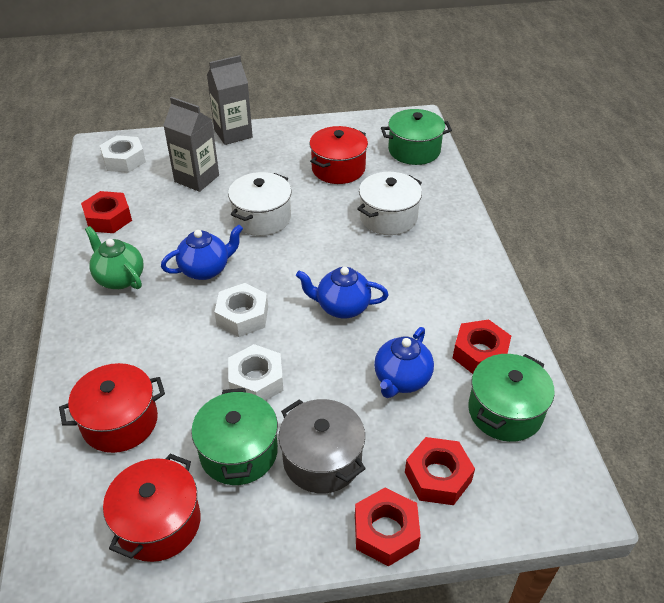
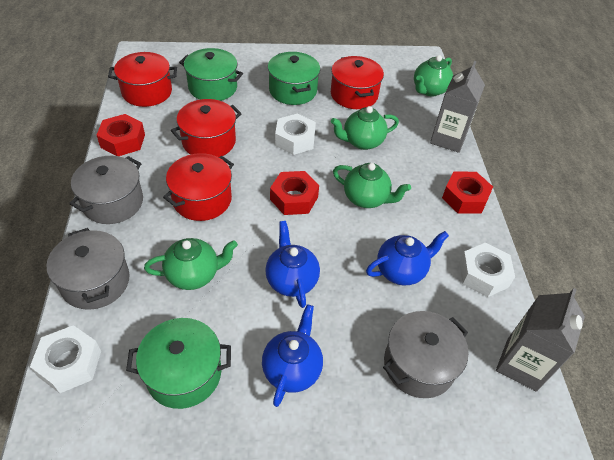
green teapot: 1 -> 4
grey pot: 1 -> 3
red nut: 4 -> 3
red pot: 3 -> 4
white pot: 2 -> 0

